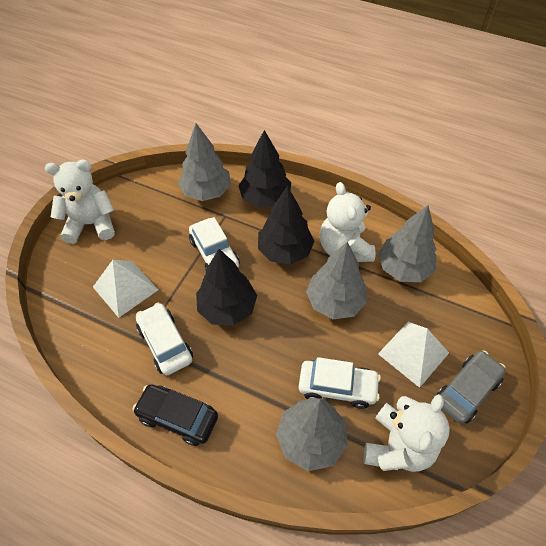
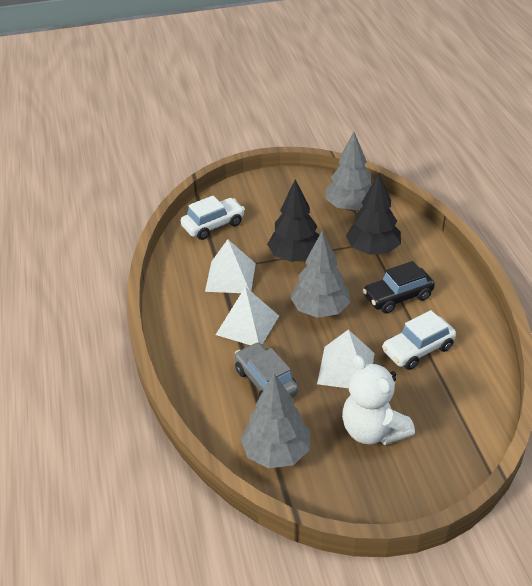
black tree: 3 -> 2
grey tree: 4 -> 3
white car: 3 -> 2
white pyramid: 2 -> 3
white teddy bear: 3 -> 1

